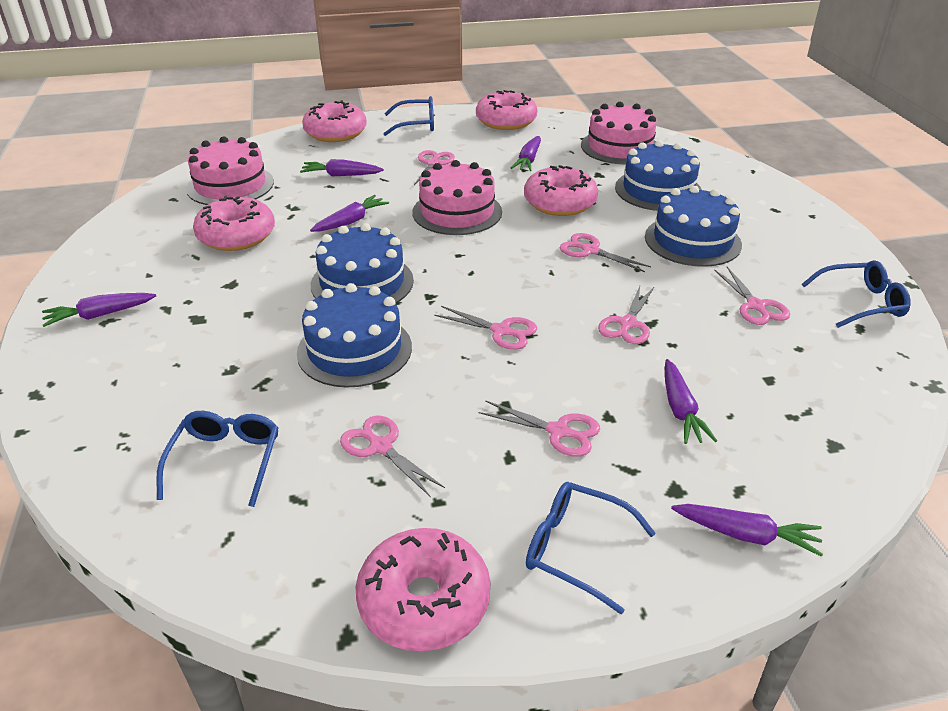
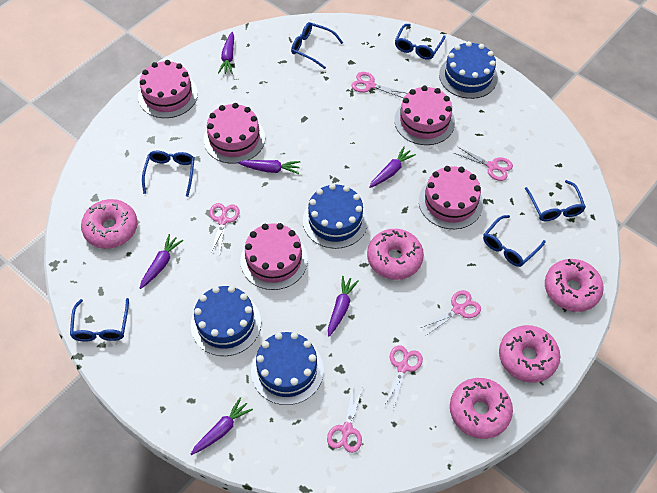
blue glasses: 4 -> 6
pink cake: 3 -> 5
pink scissors: 7 -> 6

